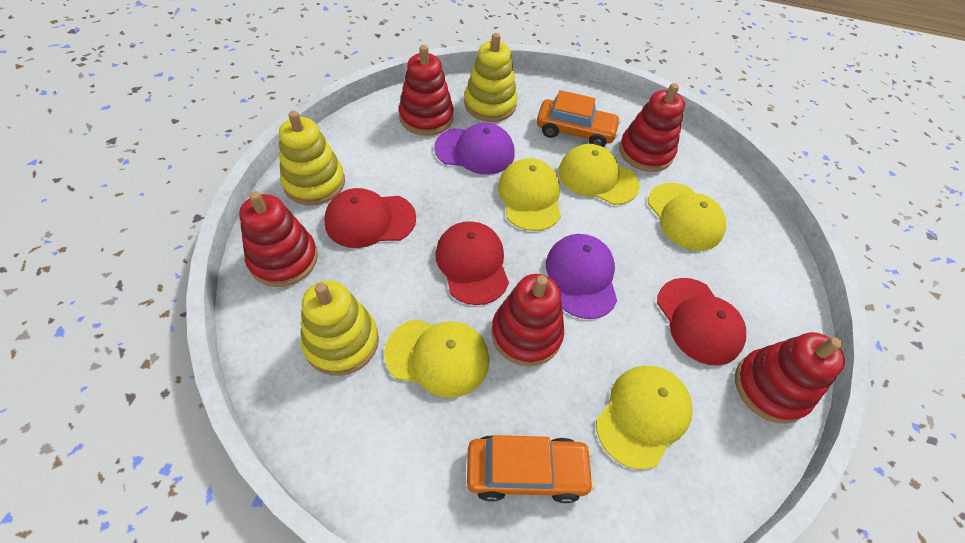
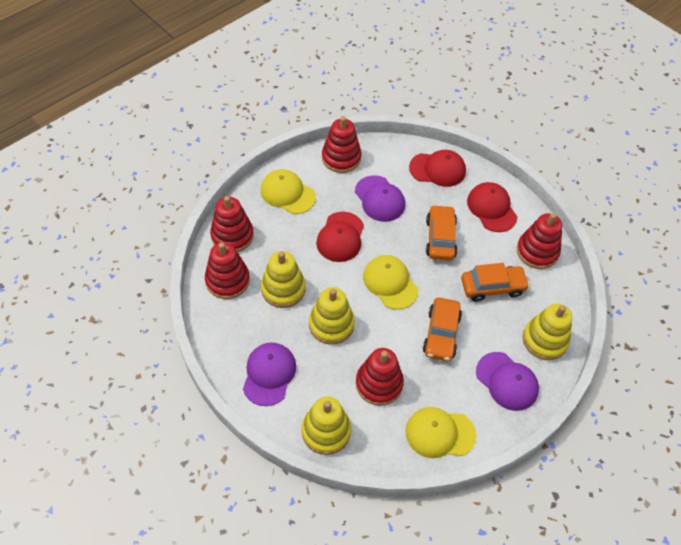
orange car: 2 -> 3
purple cap: 2 -> 3
yellow cap: 5 -> 3
yellow stacking toy: 3 -> 4

